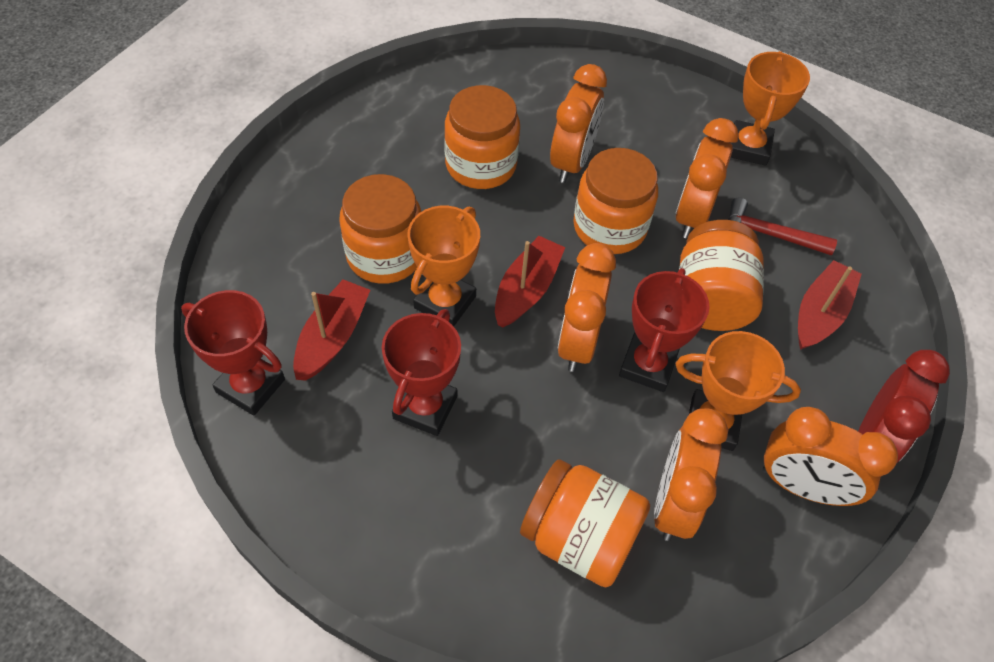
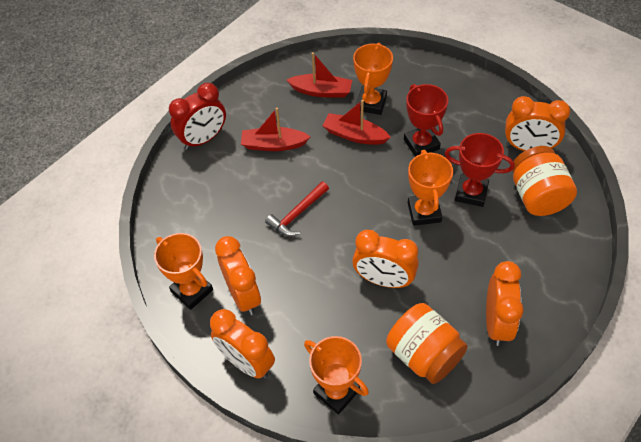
orange jar: 5 -> 2
orange trophy: 3 -> 4
red trophy: 3 -> 2

